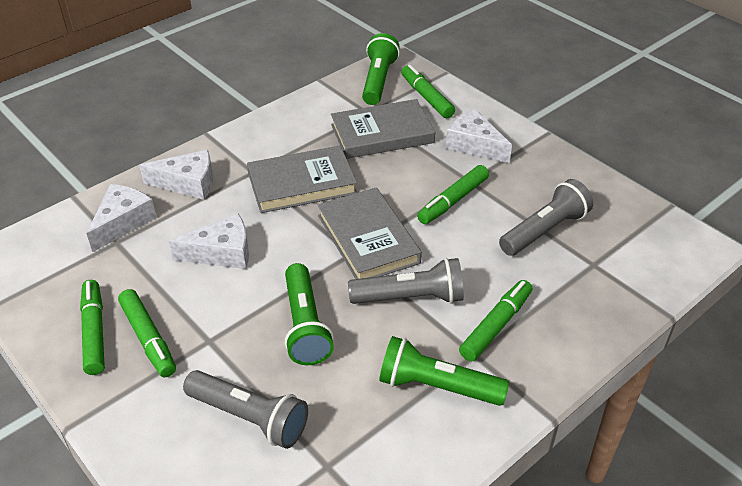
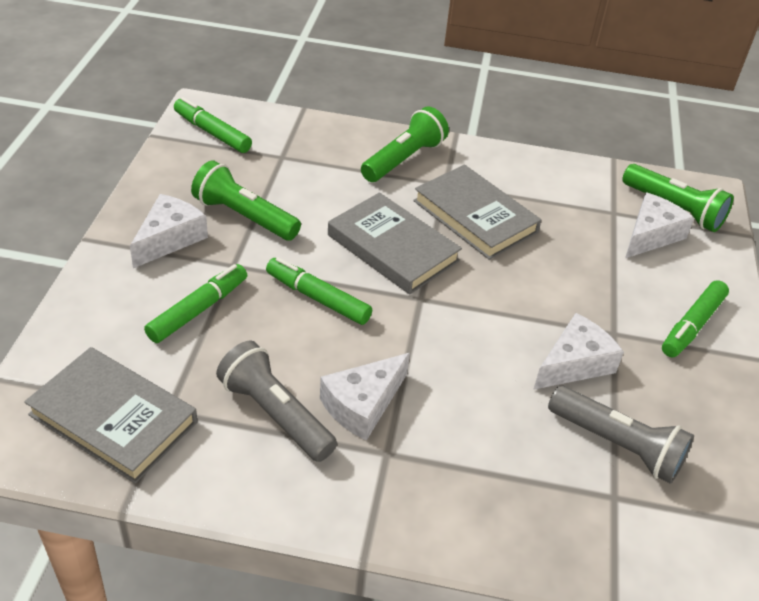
green marker: 5 -> 4
grey flashlight: 3 -> 2

